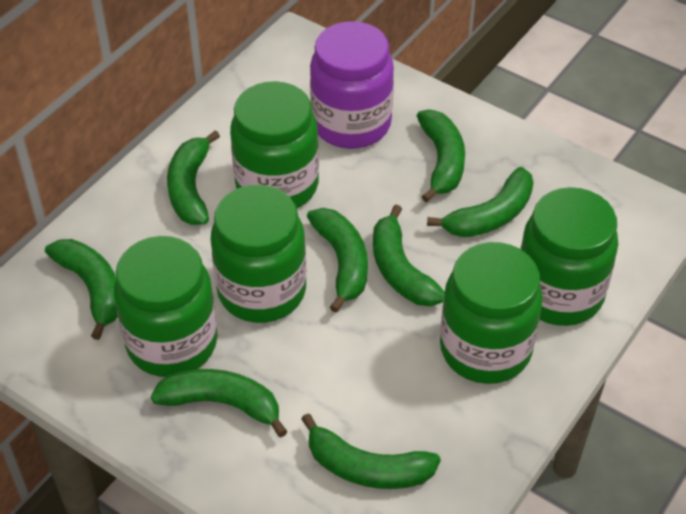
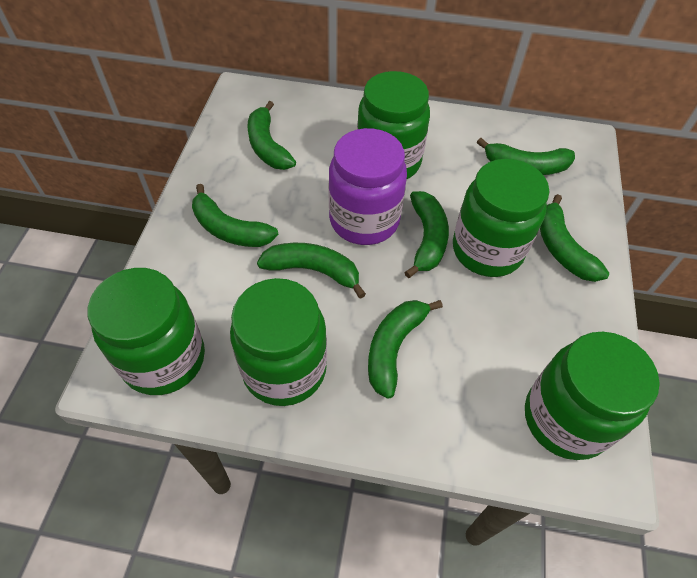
green banana: 8 -> 7

